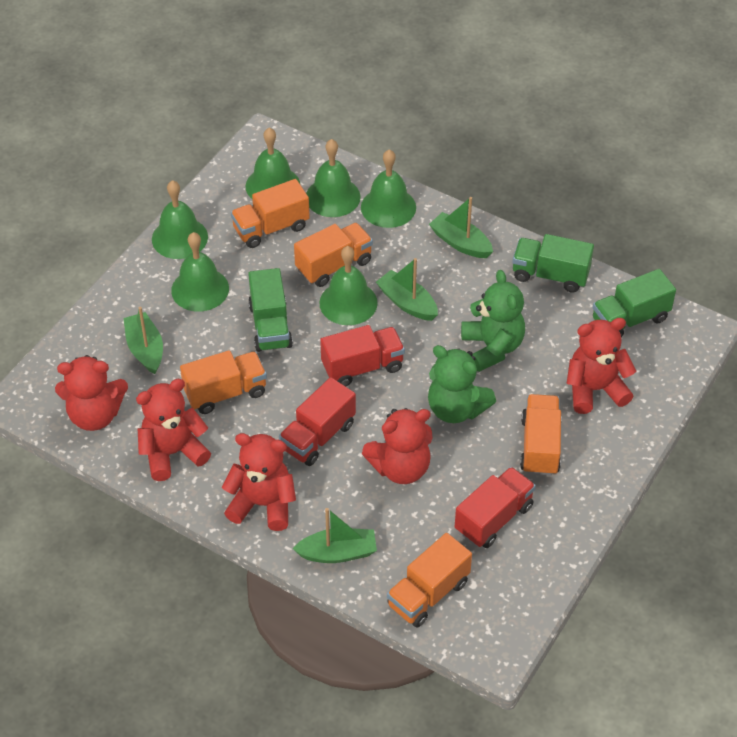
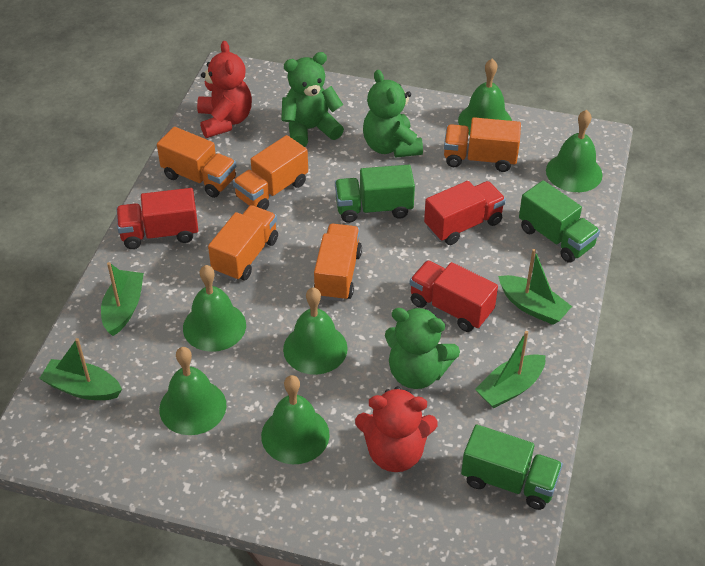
green teddy bear: 2 -> 3
red teddy bear: 5 -> 2

